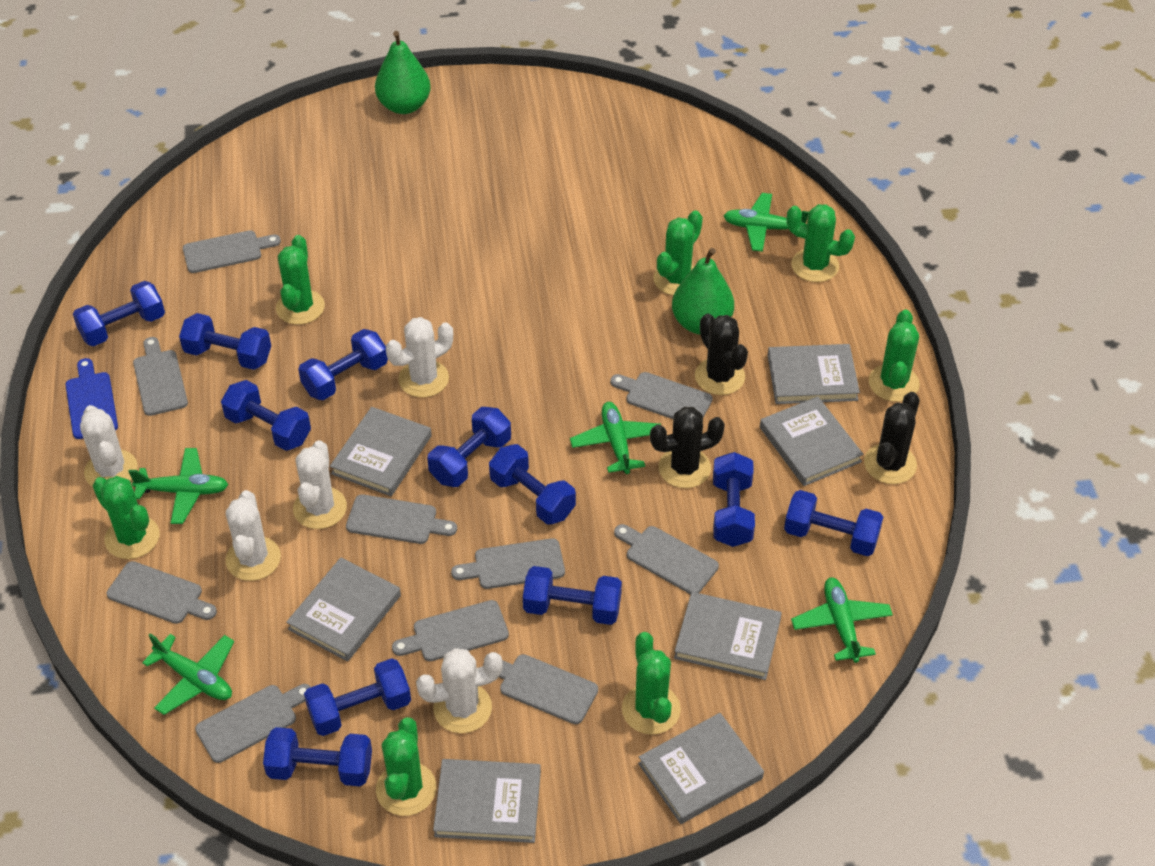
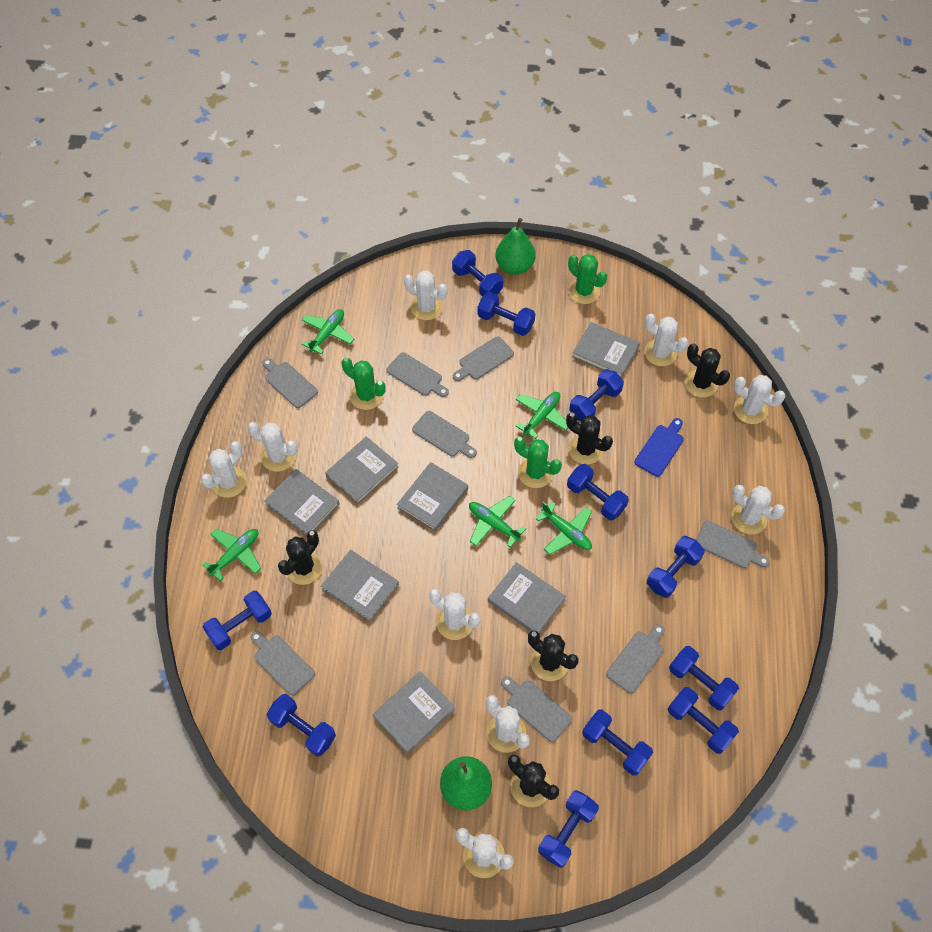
black cactus: 3 -> 5
green cactus: 7 -> 3
grey cutting board: 10 -> 8
white cactus: 5 -> 9

